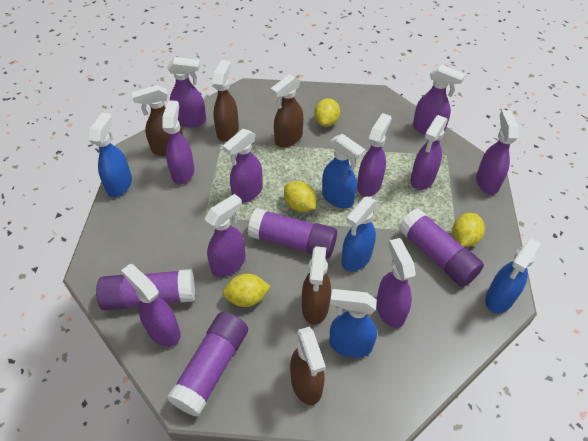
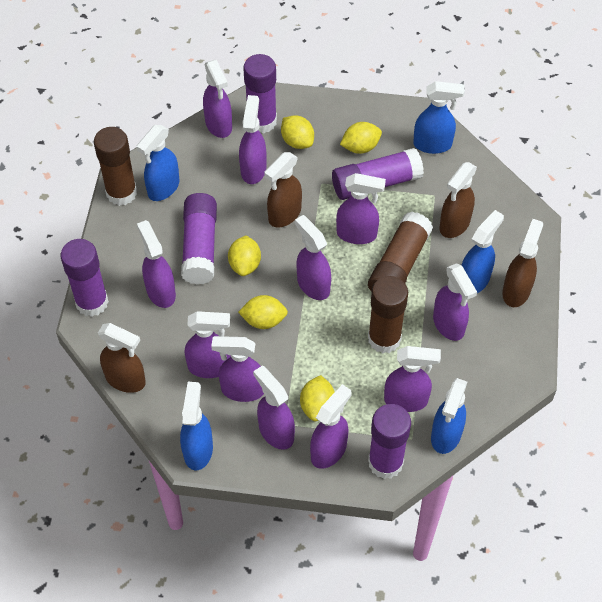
brown glue stick: 0 -> 3
brown spray bottle: 5 -> 4
purple glue stick: 4 -> 5
purple spray bottle: 10 -> 11
yellow lemon: 4 -> 5

